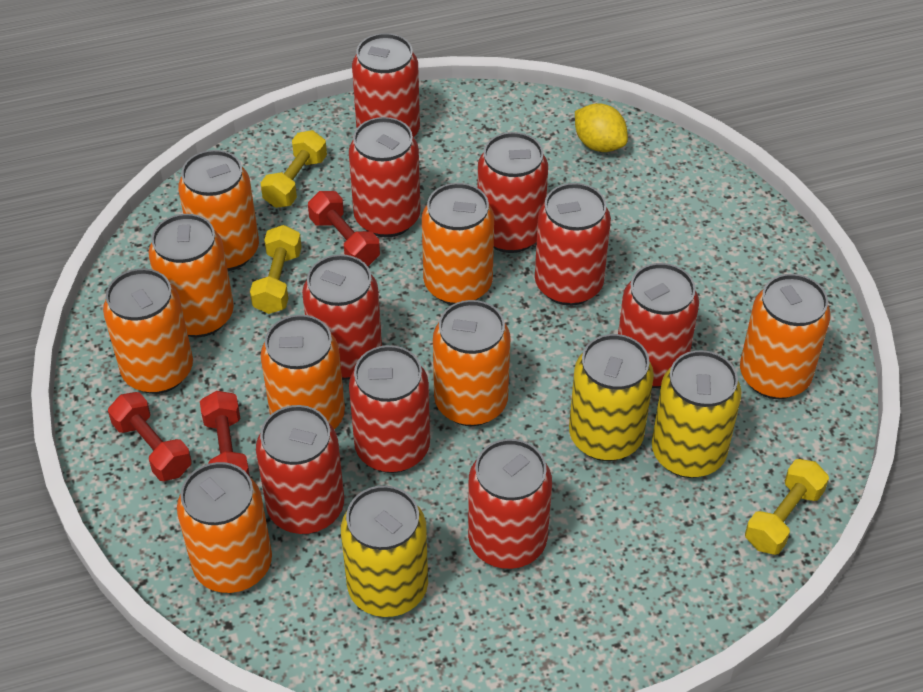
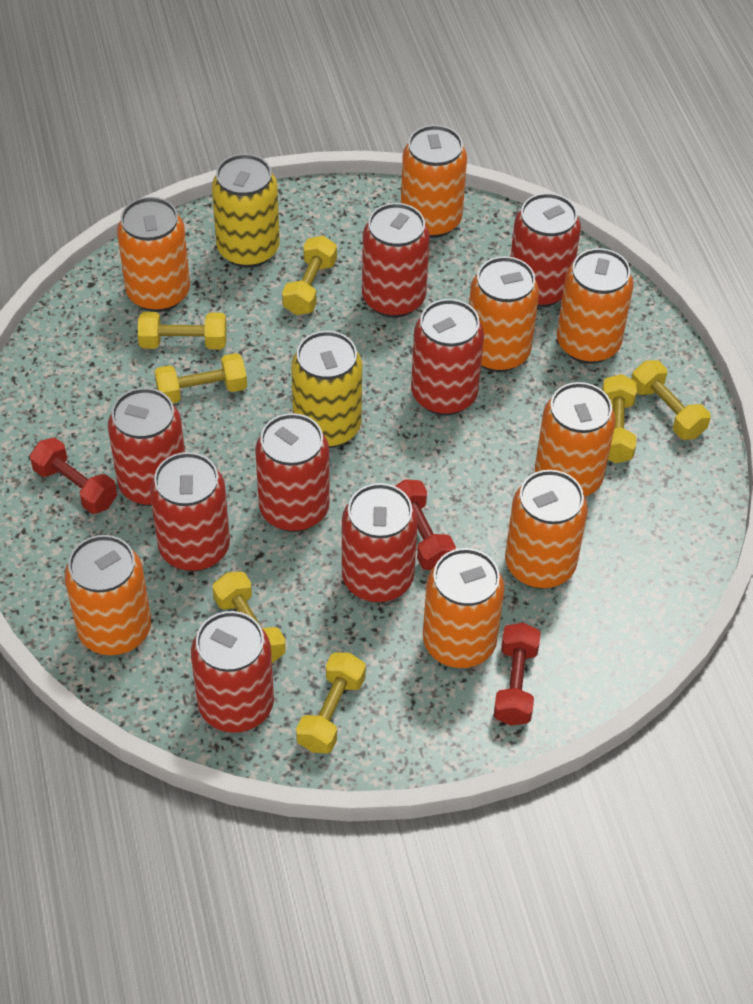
red can: 9 -> 8
yellow can: 3 -> 2
yellow dumbbell: 3 -> 7
yellow lemon: 1 -> 0

